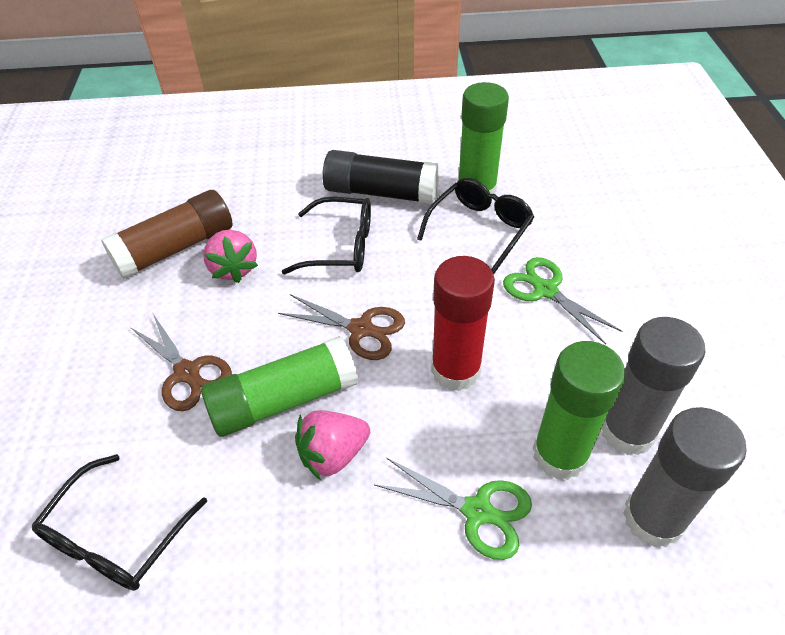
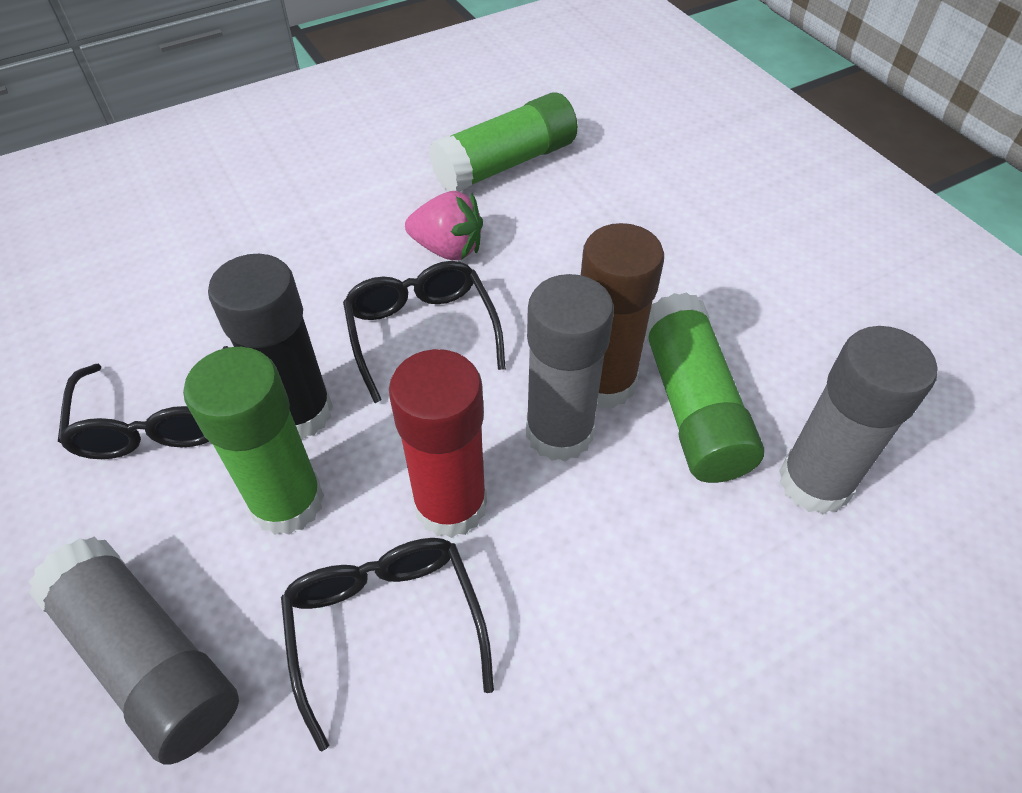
brown scissors: 2 -> 0
green scissors: 2 -> 0
grey glue stick: 2 -> 3
pink strawberry: 2 -> 1

